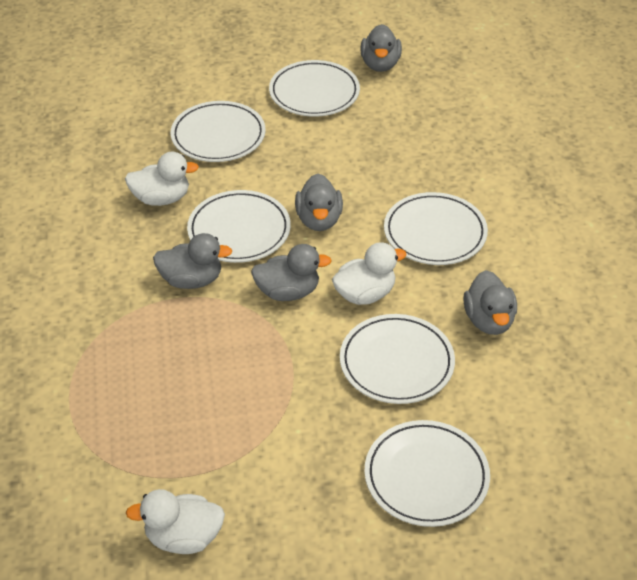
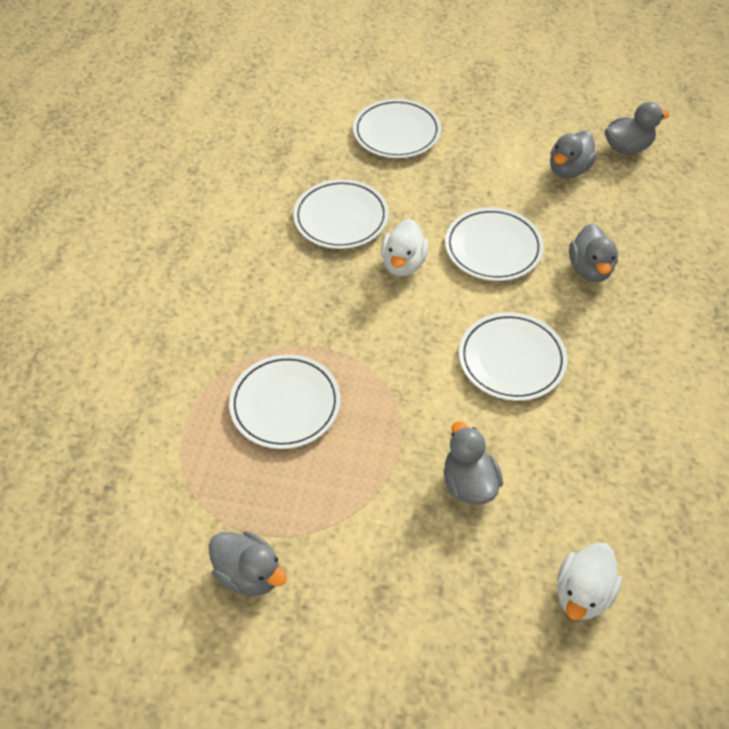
white duck: 3 -> 2
white plate: 6 -> 5

